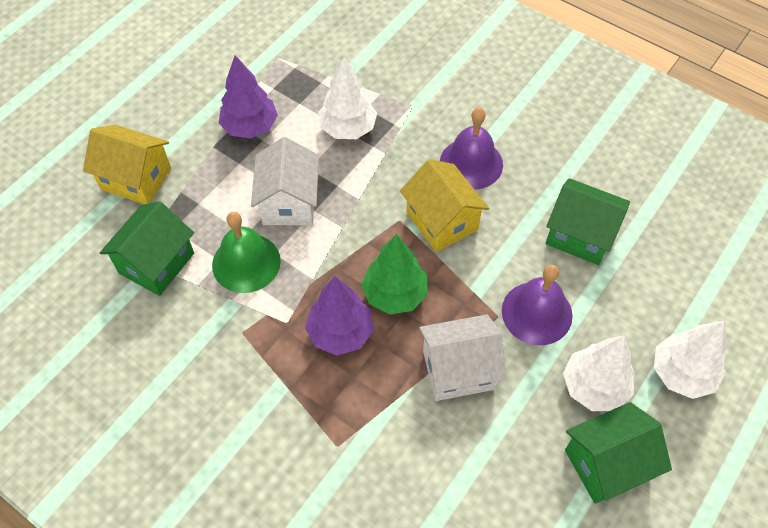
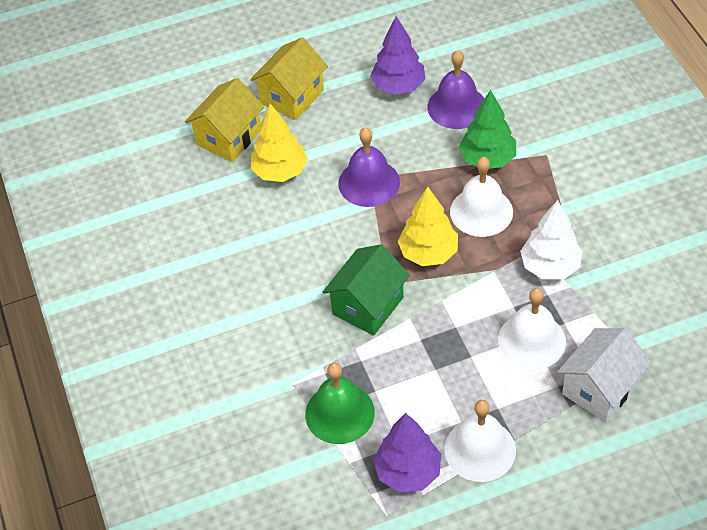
green house: 3 -> 1
white bell: 0 -> 3
white house: 2 -> 1
white tree: 3 -> 1
yellow tree: 0 -> 2

